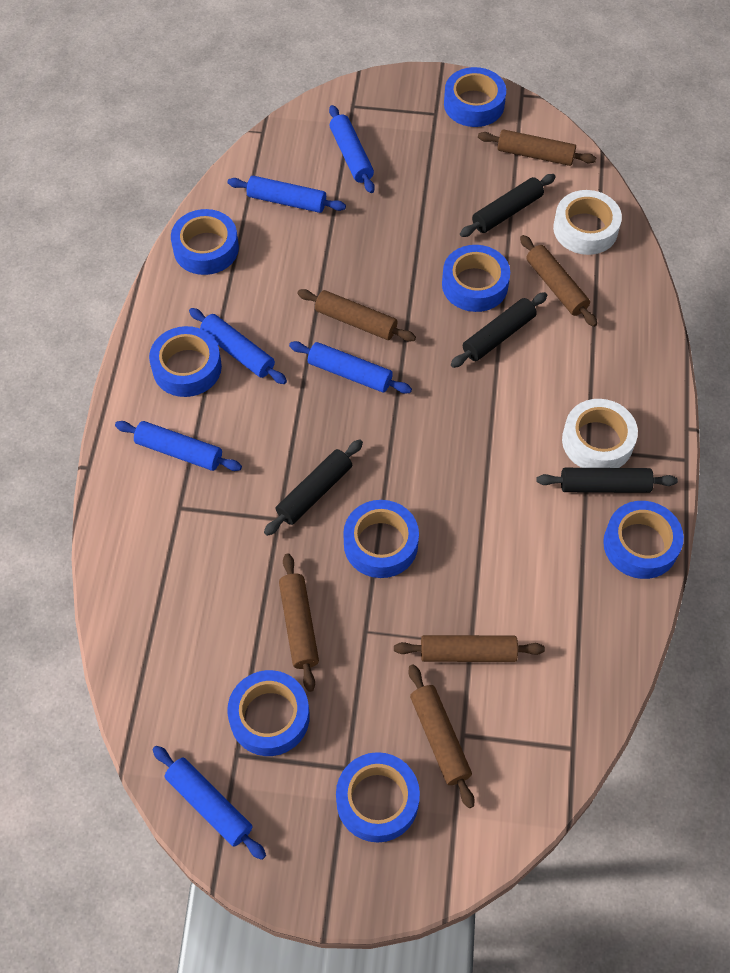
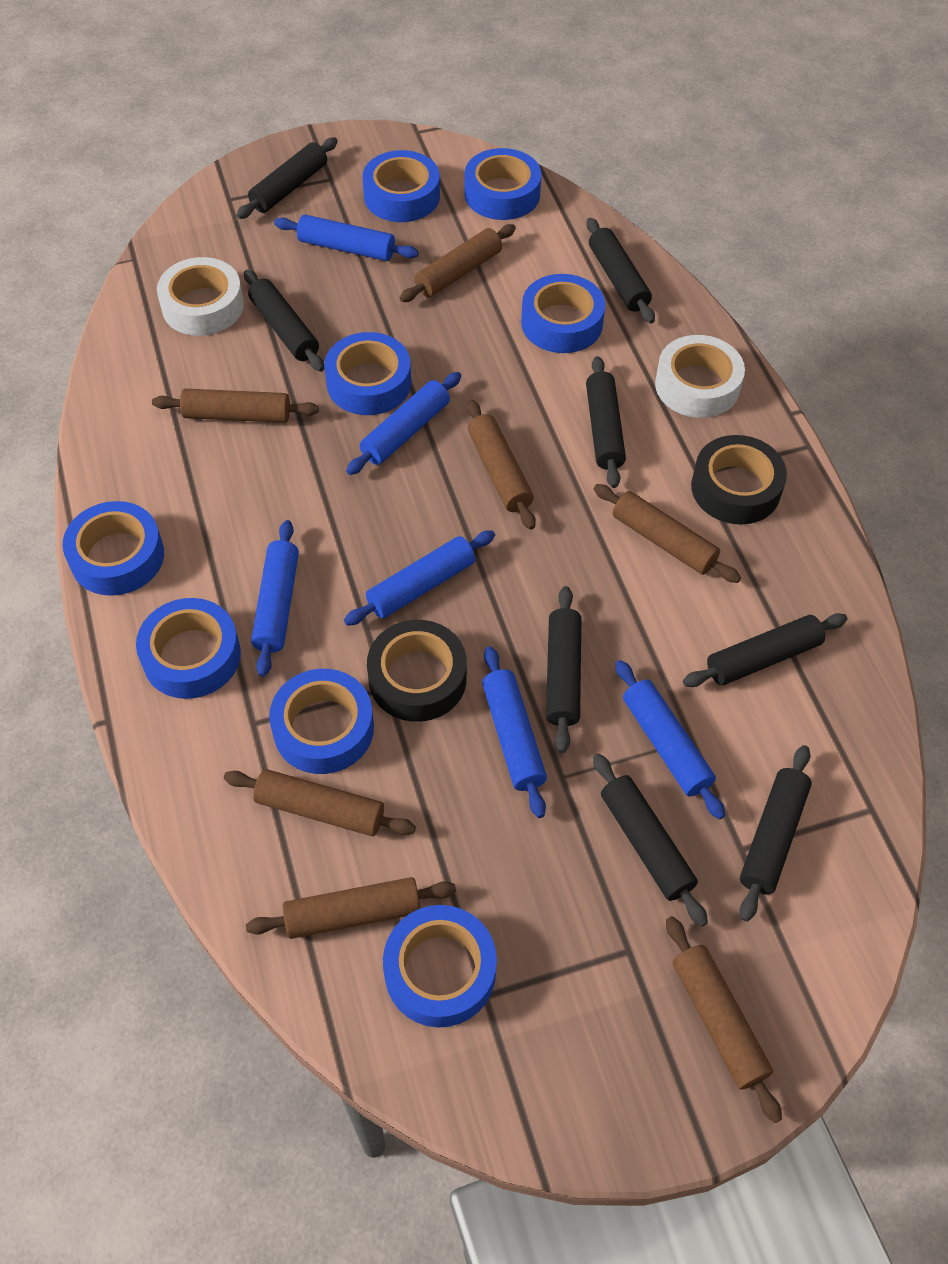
black rolling pin: 4 -> 8
black tape: 0 -> 2
brown rolling pin: 6 -> 7

